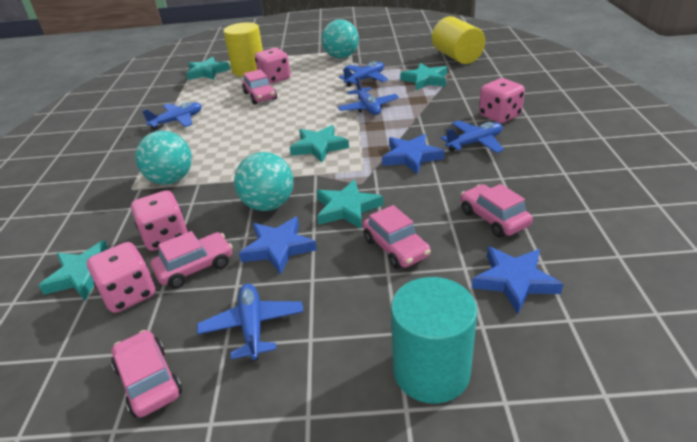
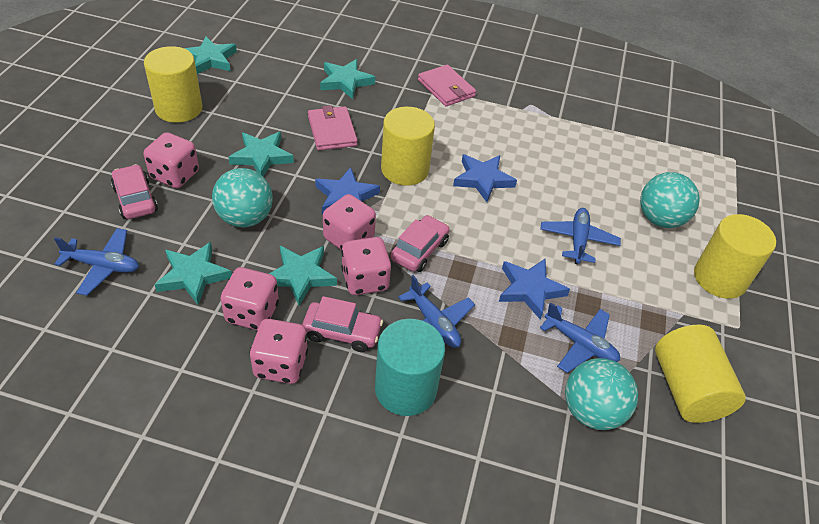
blue plane: 5 -> 4
pink car: 5 -> 3
pink dice: 4 -> 5
pink wallet: 0 -> 2
yellow cylinder: 2 -> 4

